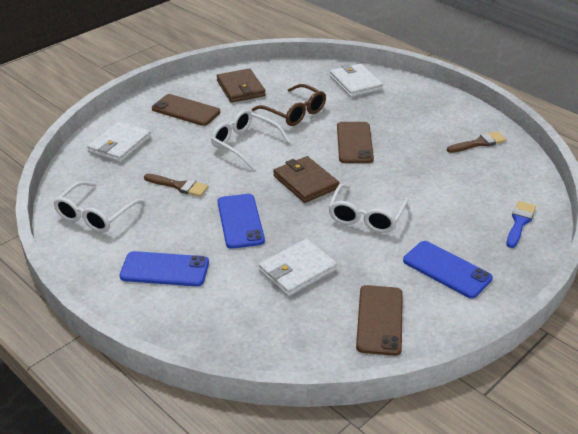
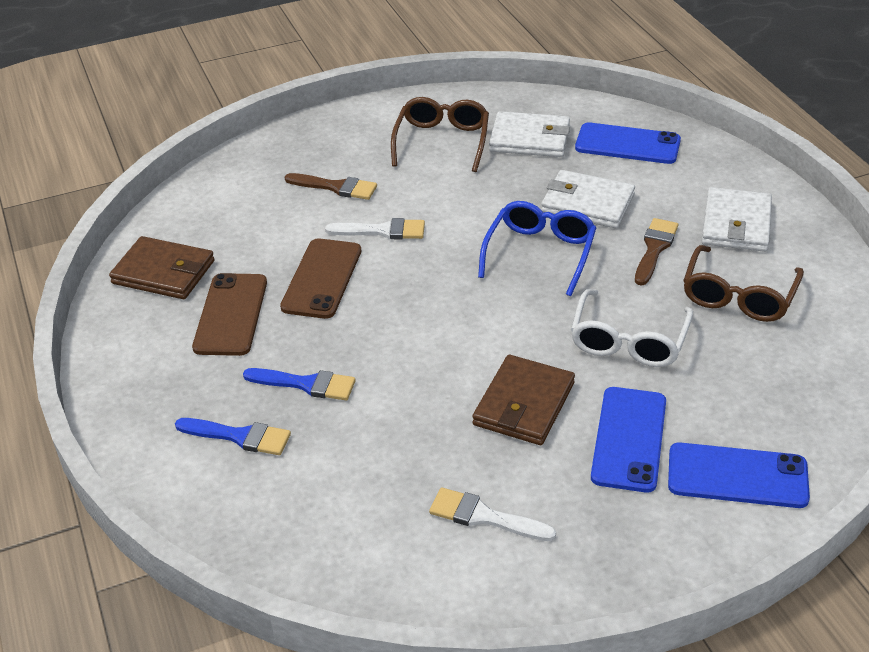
blue brush: 1 -> 2
blue glasses: 0 -> 1
brown glasses: 1 -> 2
brown phone: 3 -> 2
white brush: 0 -> 2
white glasses: 3 -> 1

